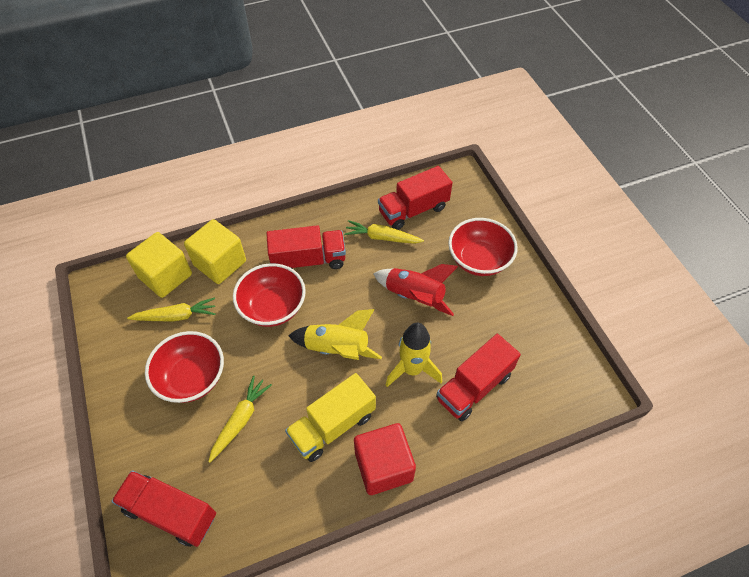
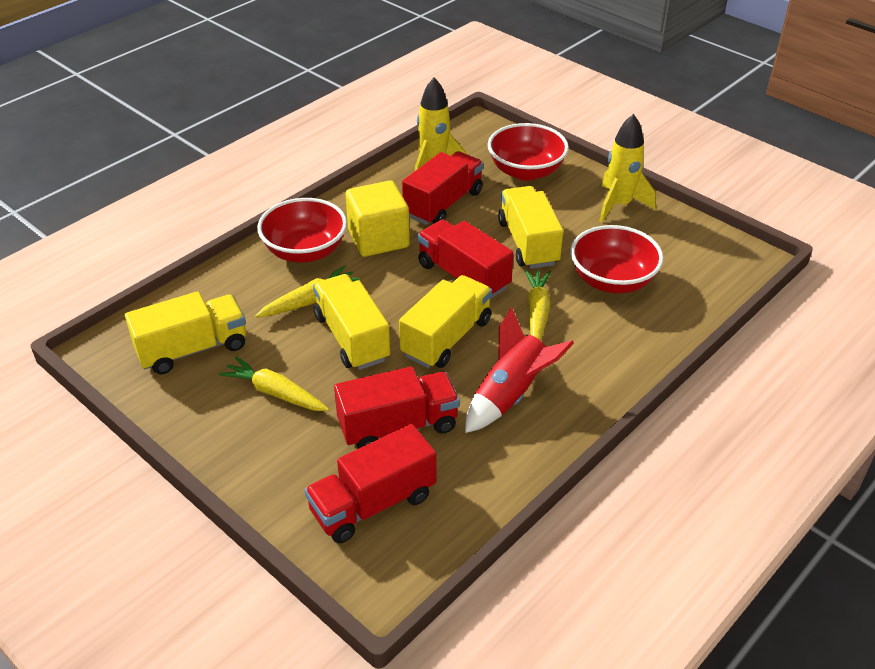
red cube: 1 -> 0
yellow cube: 2 -> 1
yellow truck: 1 -> 4

